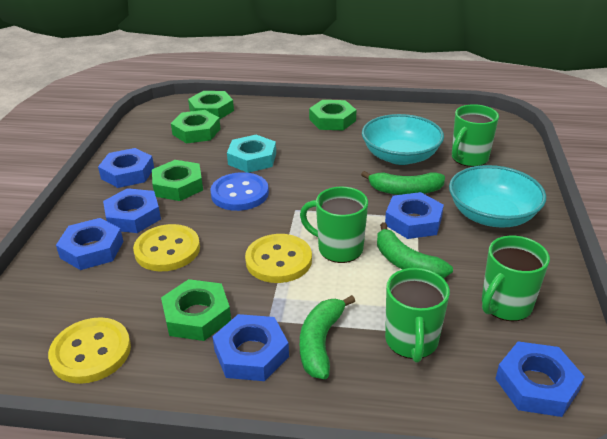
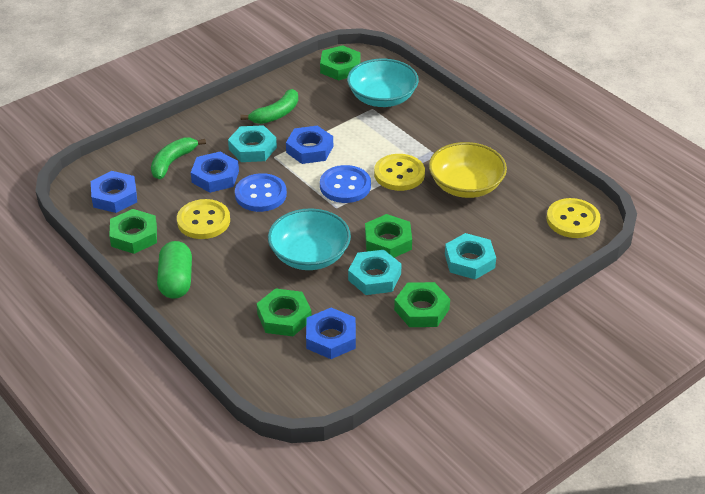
blue button: 1 -> 2
blue nut: 6 -> 4
green banana: 3 -> 2
green capsule: 0 -> 1
green mug: 4 -> 0
turquoise nut: 1 -> 3
yellow bowl: 0 -> 1

